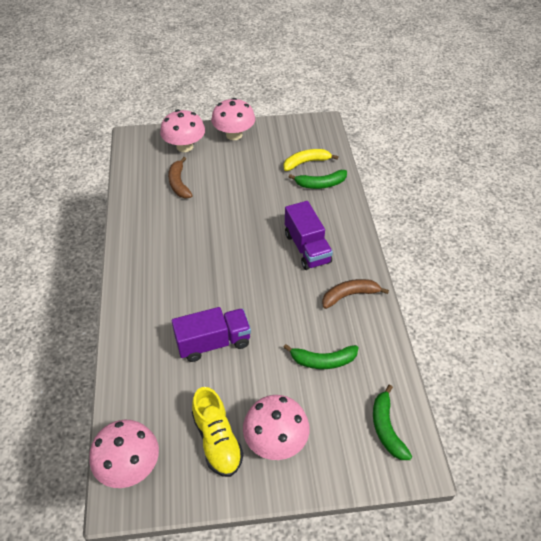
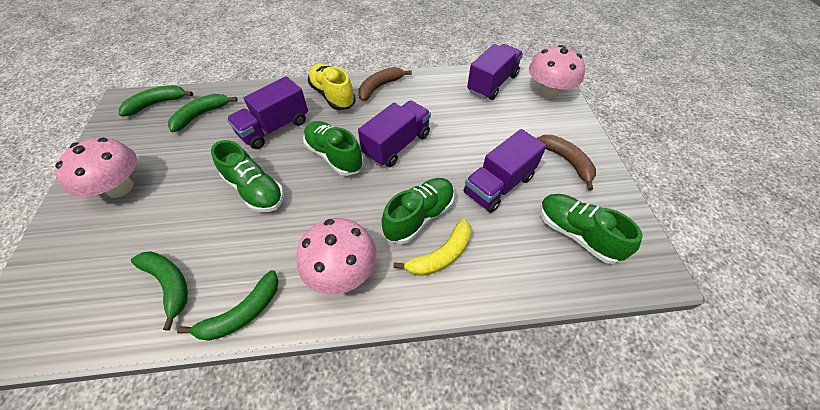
green banana: 3 -> 4
green shoe: 0 -> 4
pink mushroom: 4 -> 3
purple truck: 2 -> 4

